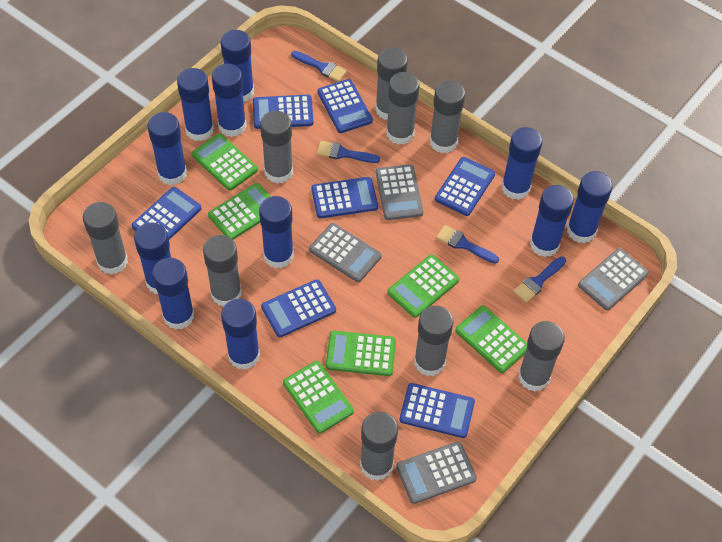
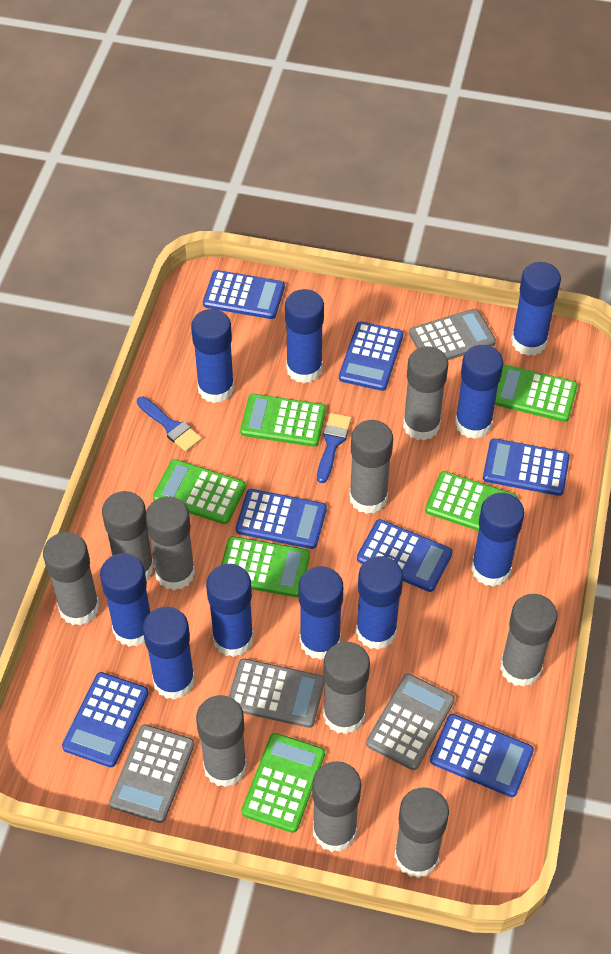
blue brush: 4 -> 2
blue glue stick: 11 -> 10
grey glue stick: 9 -> 10

